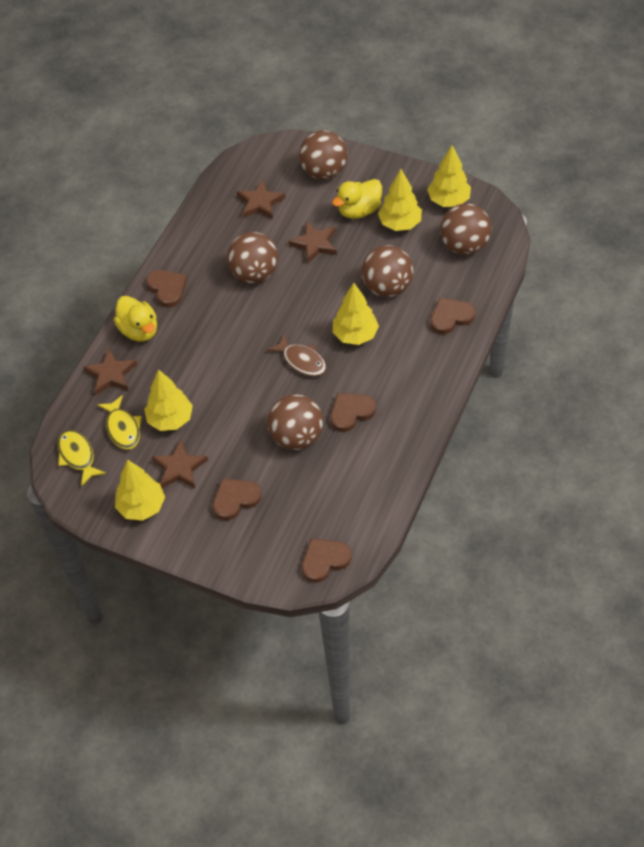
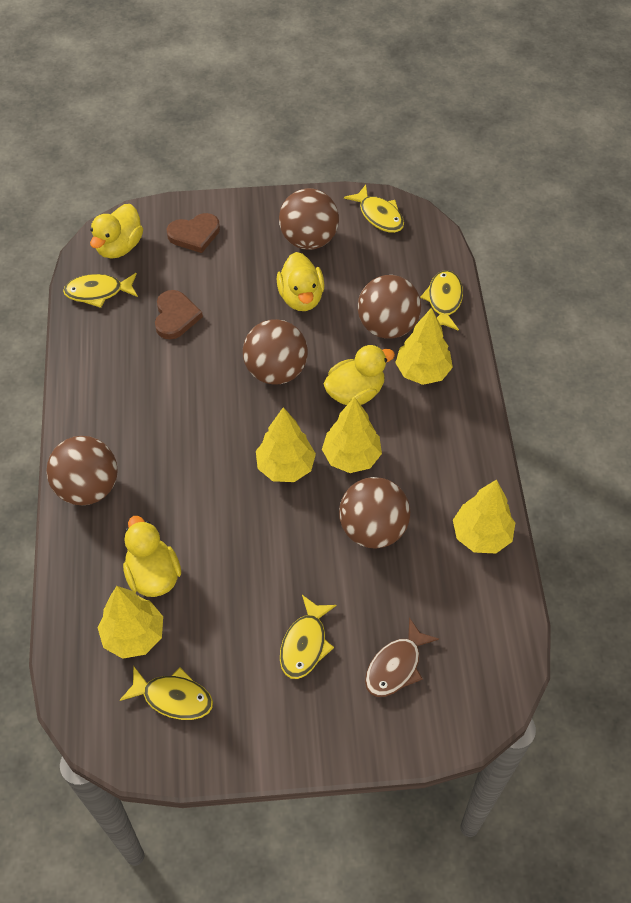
brown heart: 5 -> 2
brown star: 4 -> 0
yellow duck: 2 -> 4
yellow fish: 2 -> 5

